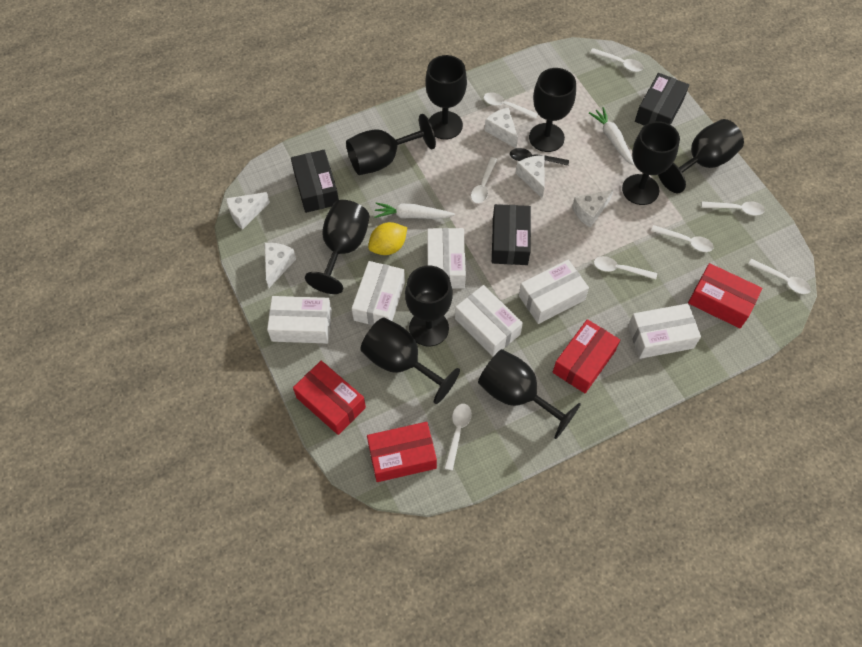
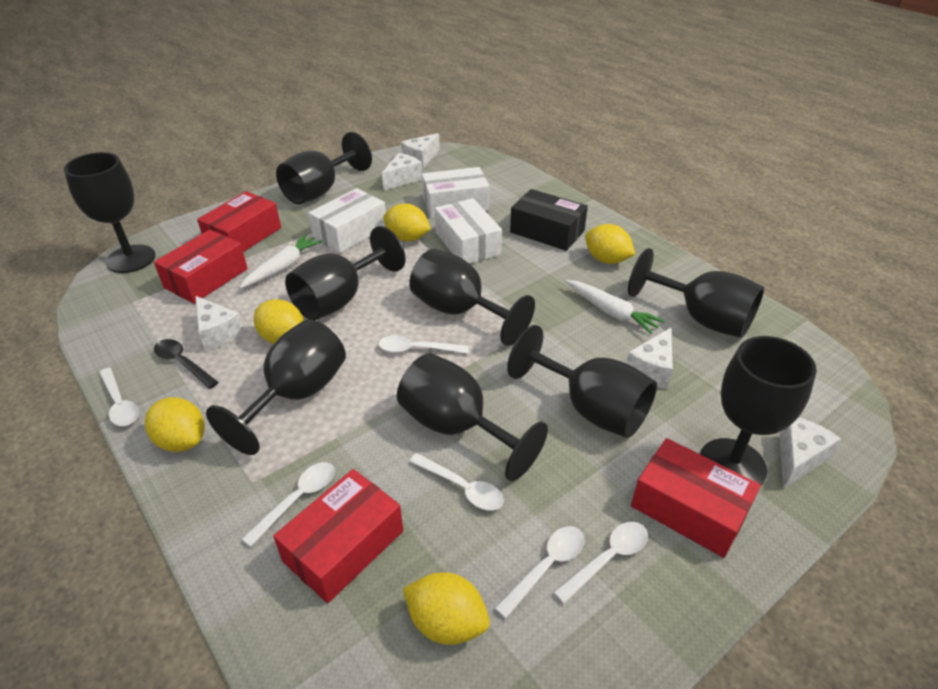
black box: 3 -> 1
white box: 6 -> 3
white spoon: 8 -> 6
yellow lemon: 1 -> 5

